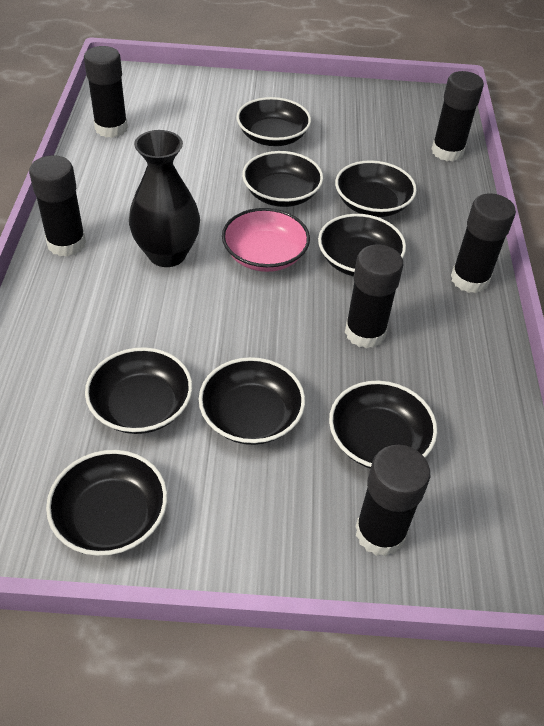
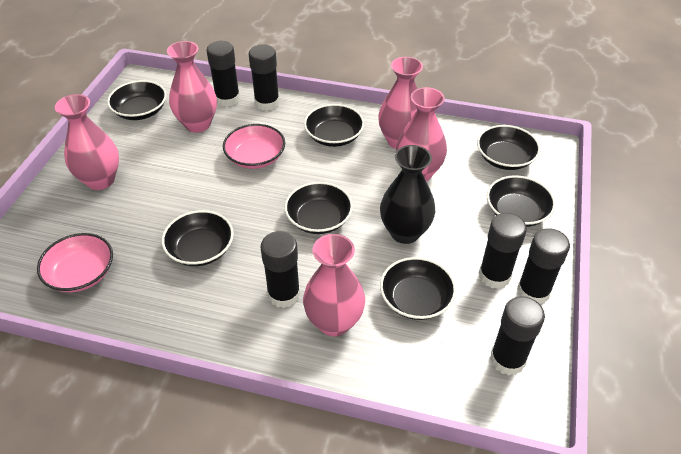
black bowl: 8 -> 7
pink bowl: 1 -> 2
pink vase: 0 -> 5

